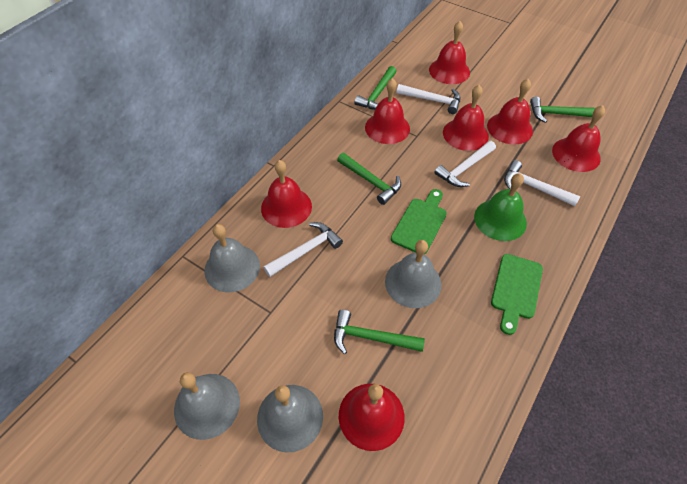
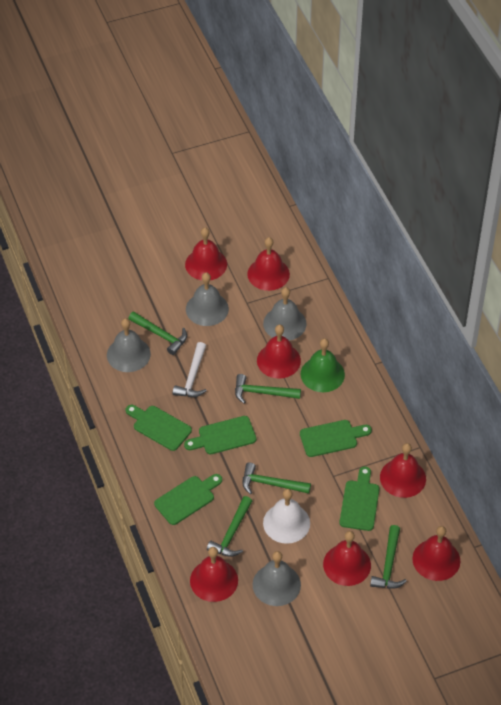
green cutting board: 2 -> 5
green hammer: 4 -> 5
white bell: 0 -> 1
white hammer: 4 -> 1

